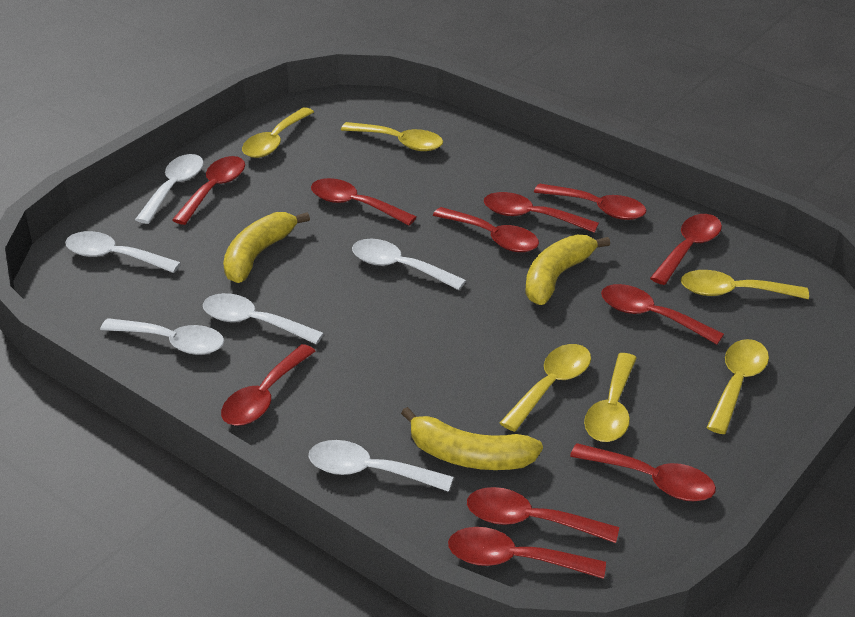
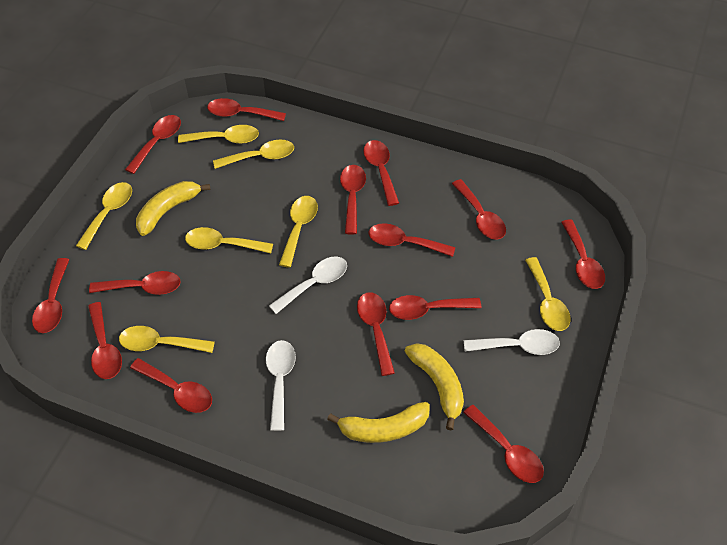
red spoon: 11 -> 14
white spoon: 6 -> 3
yellow spoon: 6 -> 7

